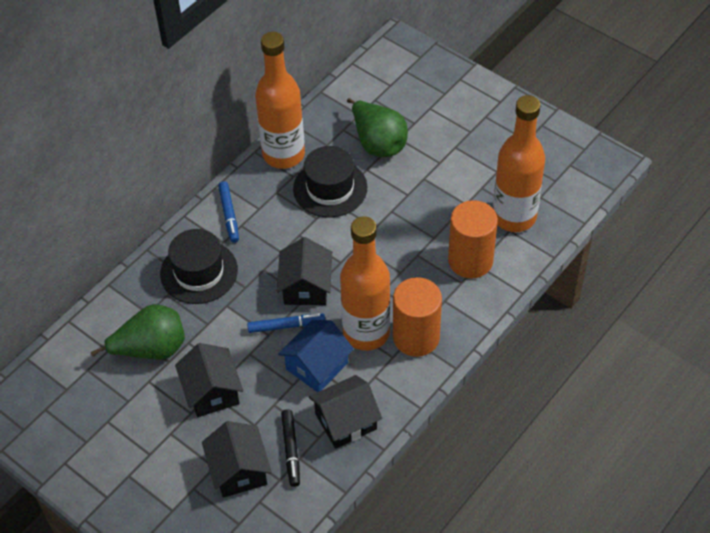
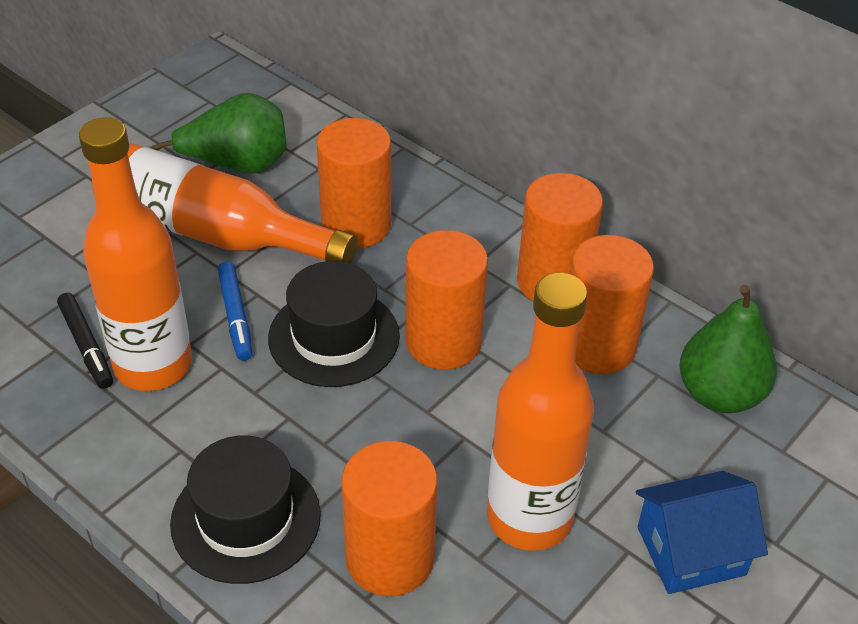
black house: 4 -> 0
blue marker: 2 -> 1
orange cylinder: 2 -> 5

